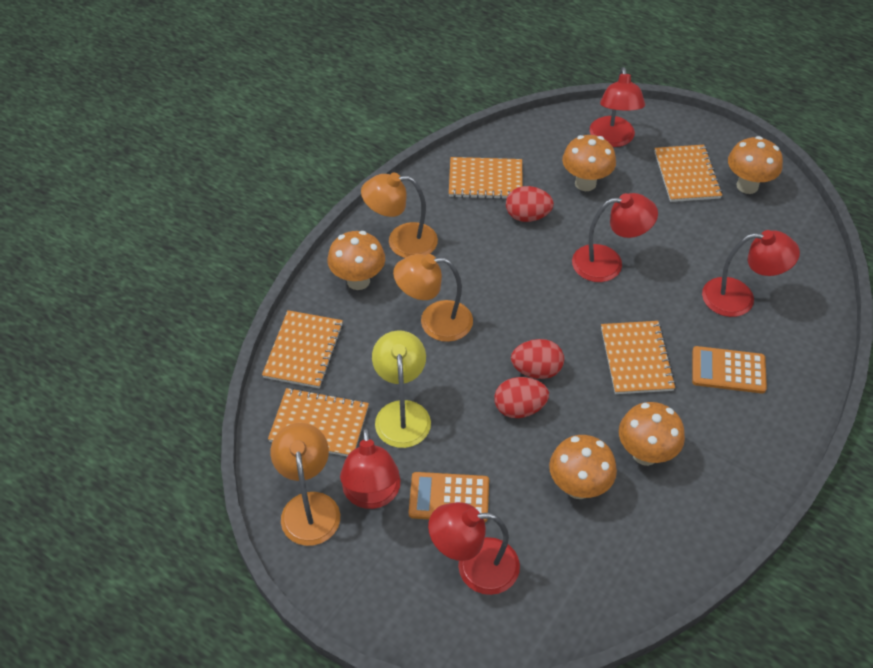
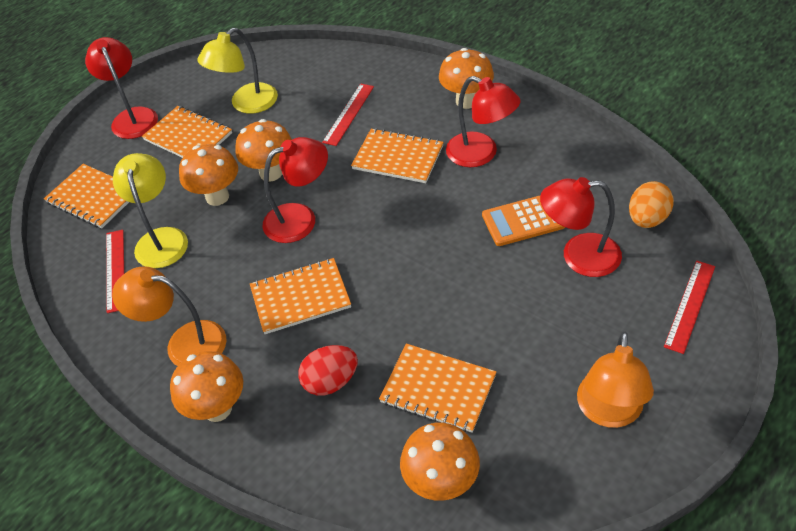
orange calculator: 2 -> 1
orange egg: 0 -> 1
orange lamp: 3 -> 2
red egg: 3 -> 1
red lamp: 5 -> 4
red ruler: 0 -> 3
yellow lamp: 1 -> 2

